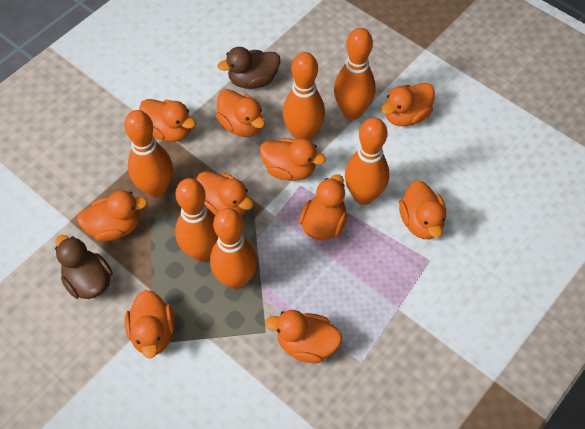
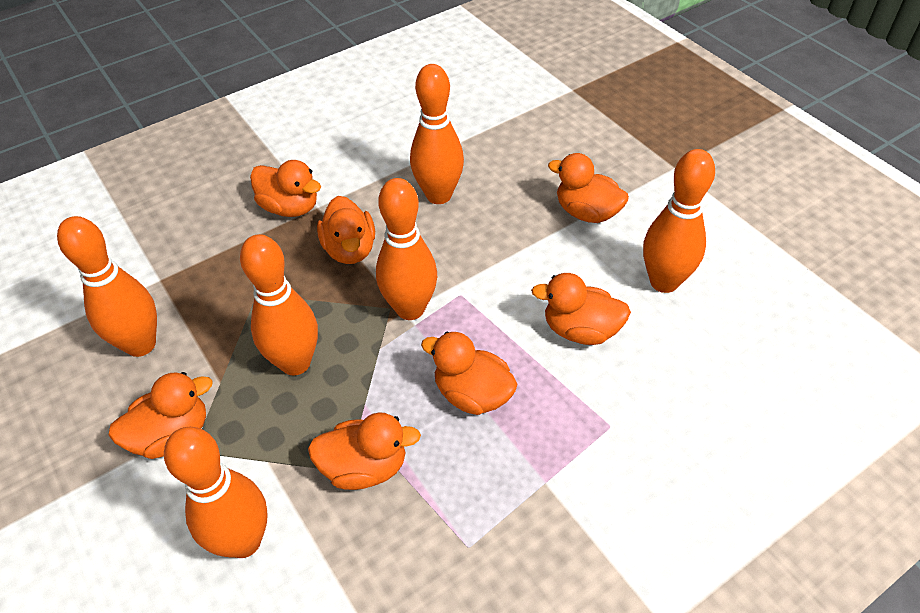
brown duck: 2 -> 0
orange duck: 10 -> 7

